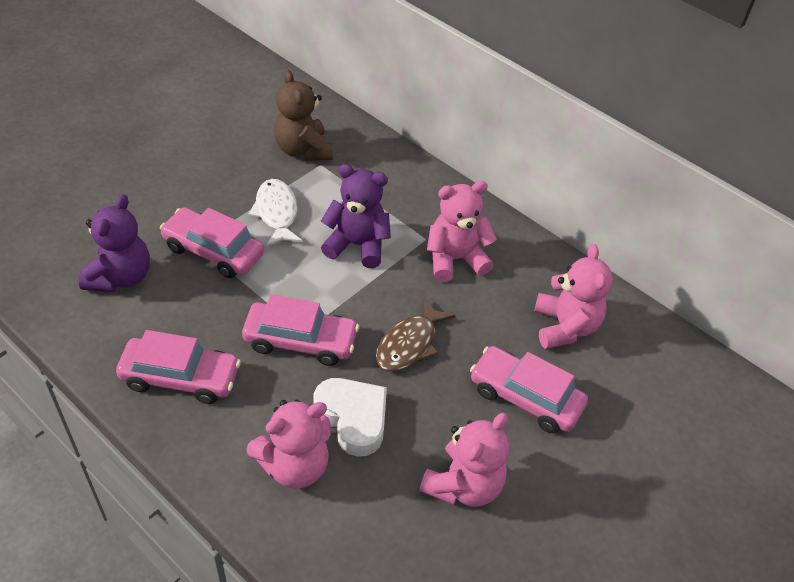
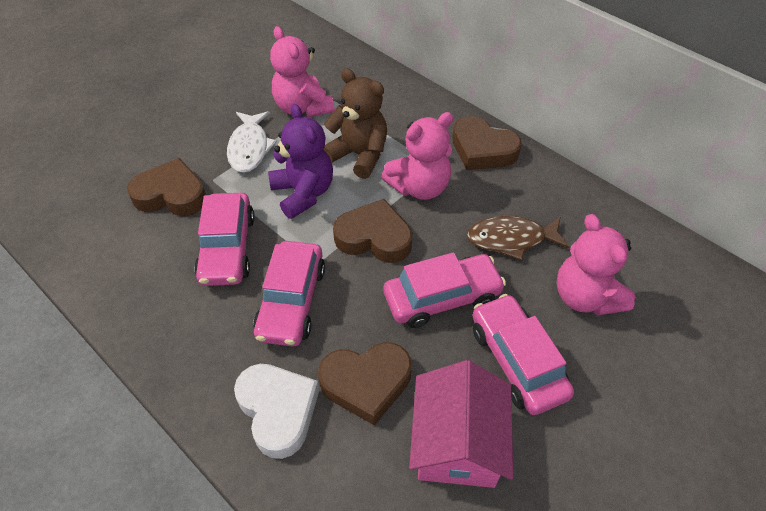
brown heart: 0 -> 4
pink house: 0 -> 1
pink teddy bear: 4 -> 3
purple teddy bear: 2 -> 1

